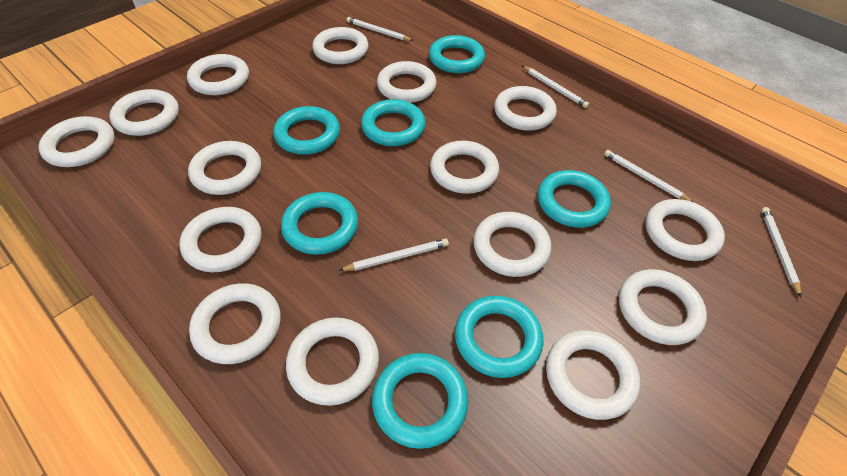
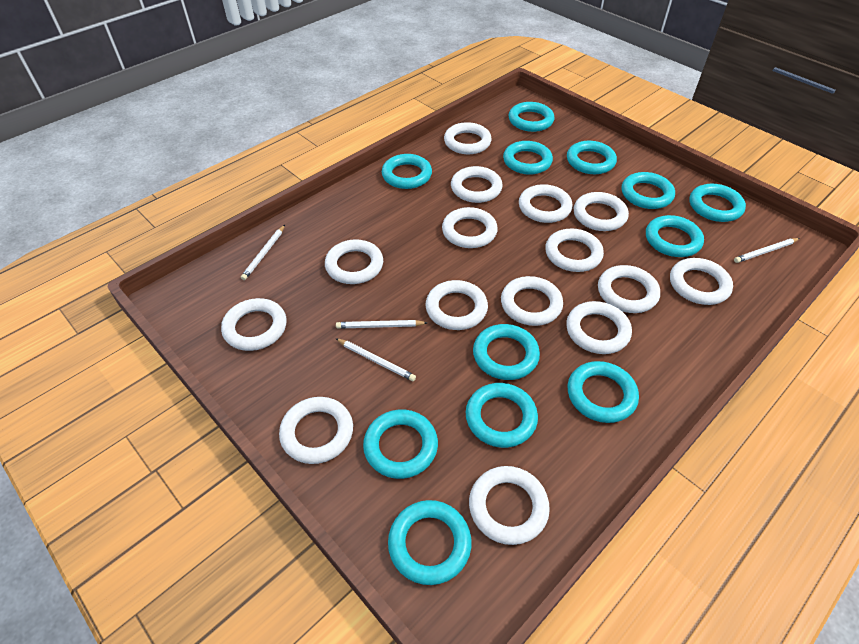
turquoise ring: 7 -> 12
white pencil: 5 -> 4

